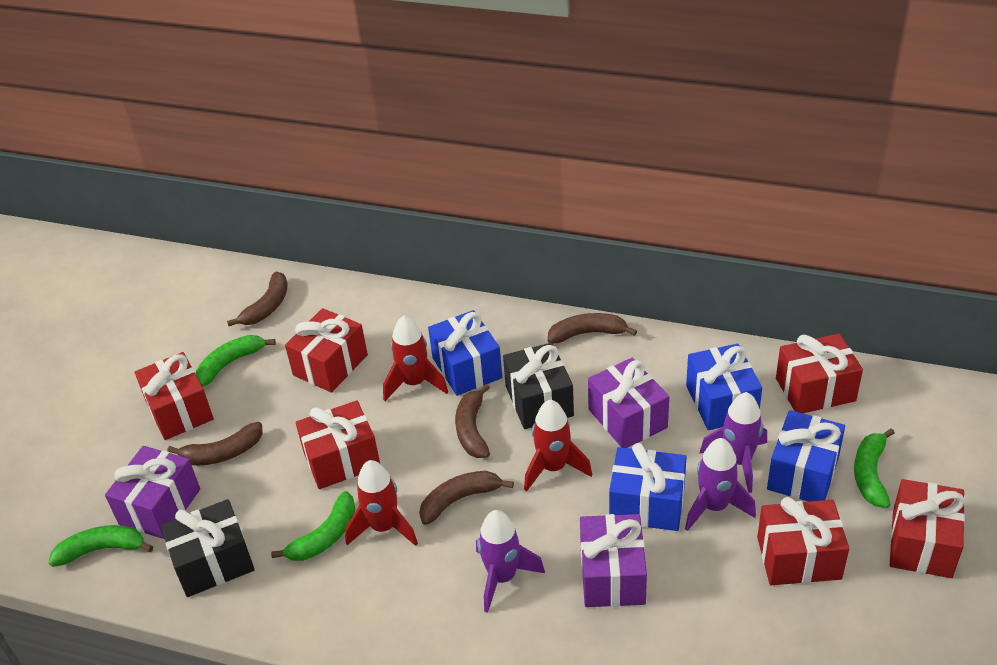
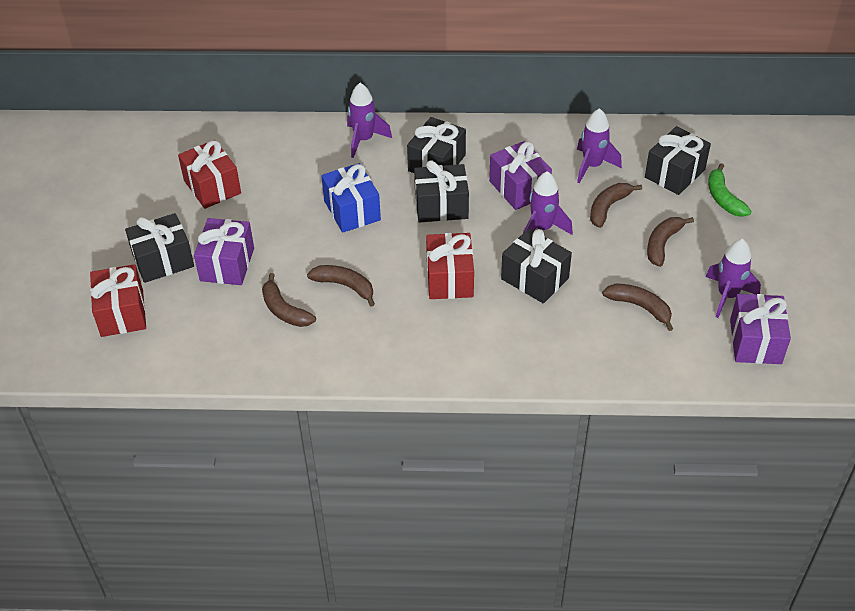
black gift: 2 -> 5
blue gift: 4 -> 1
green banana: 4 -> 1
purple rocket: 3 -> 4
red gift: 6 -> 3
red rocket: 3 -> 0

